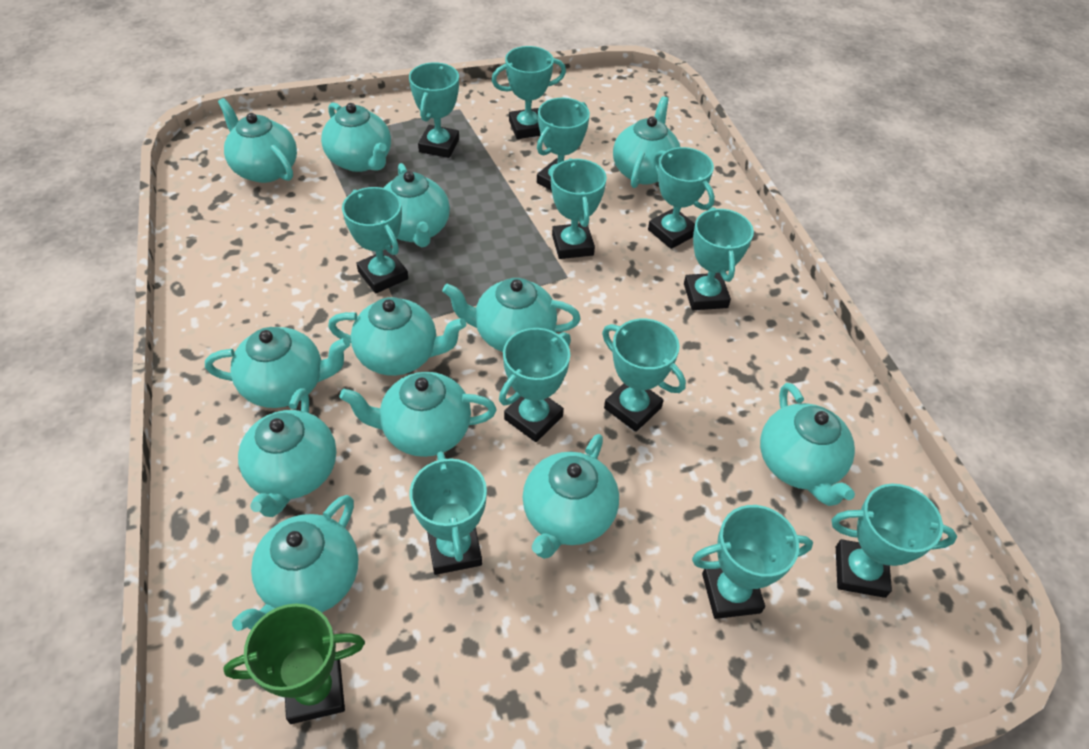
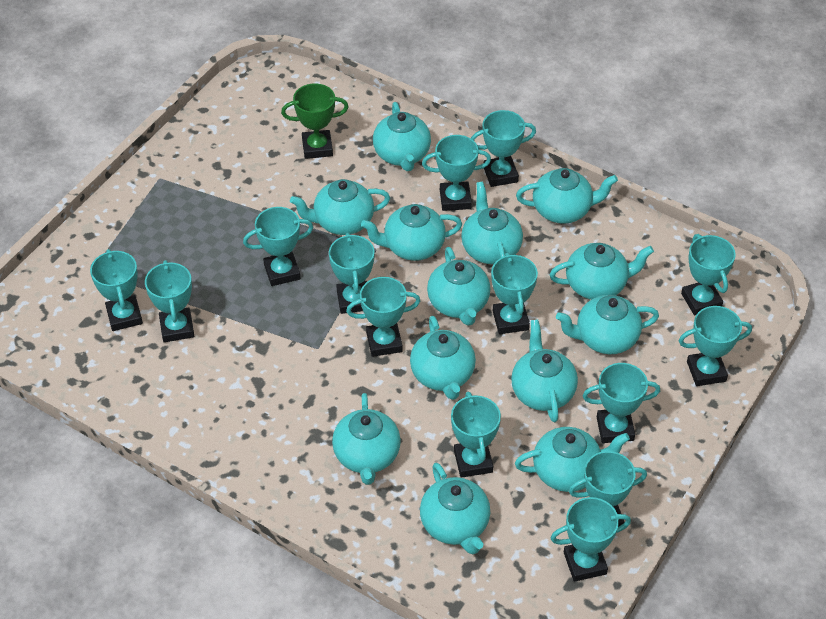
turquoise teapot: 12 -> 13
turquoise trophy: 12 -> 14

